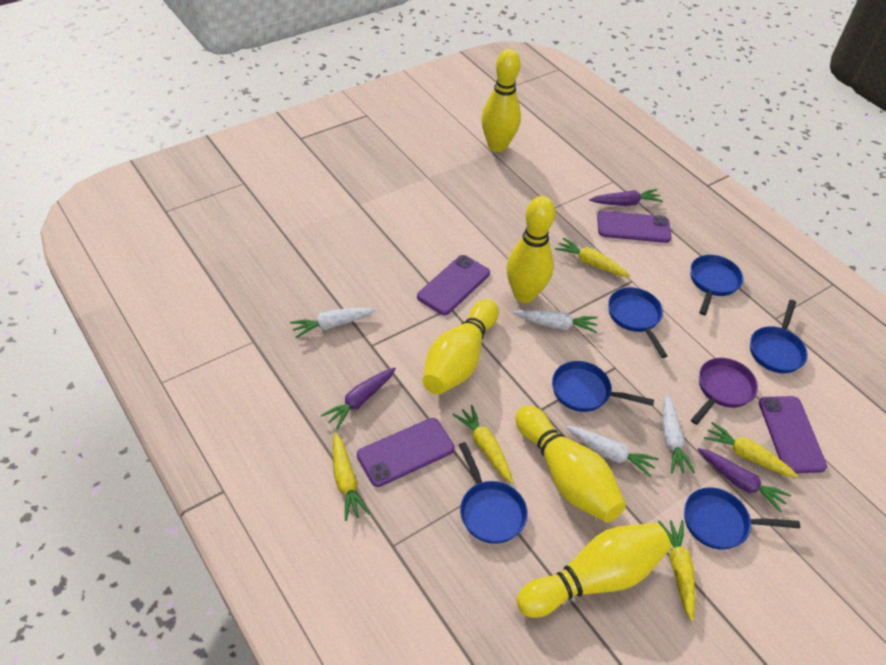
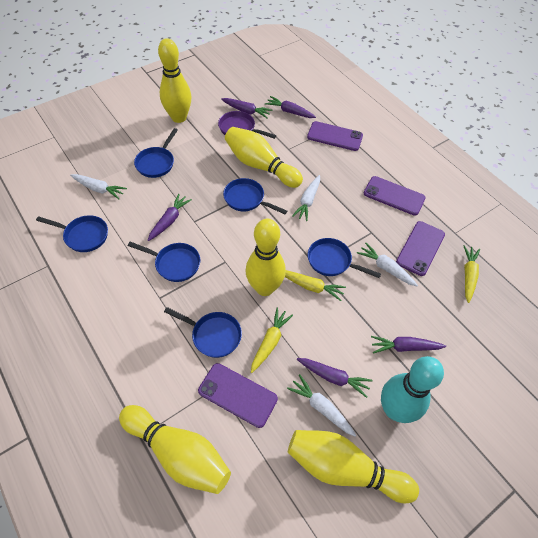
purple carrot: 3 -> 5
turquoise bowling pin: 0 -> 1
yellow carrot: 5 -> 3

